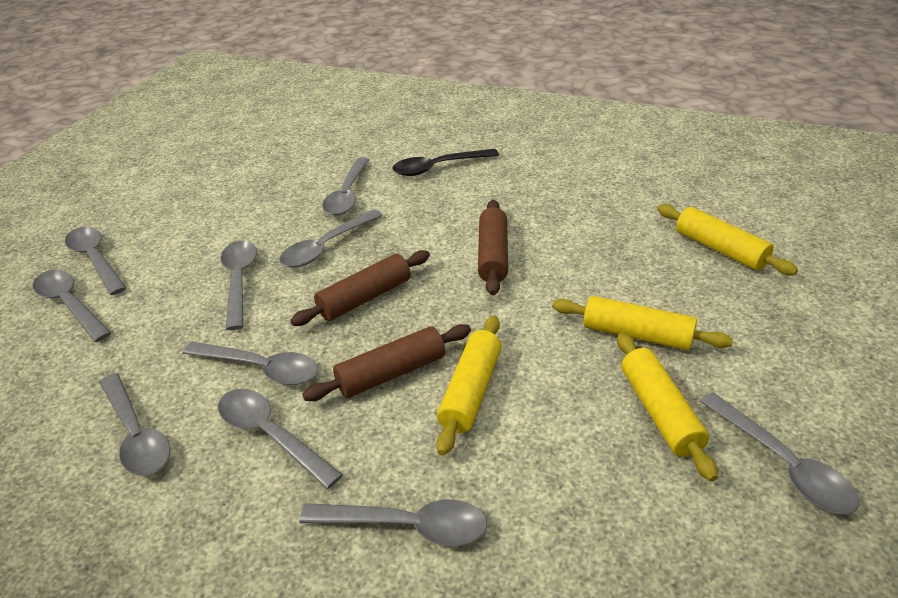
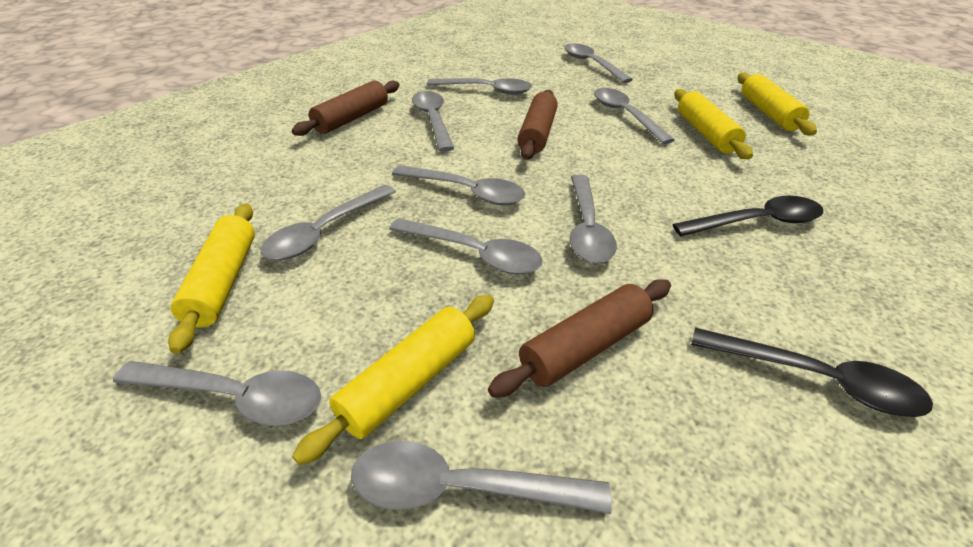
black spoon: 1 -> 2

